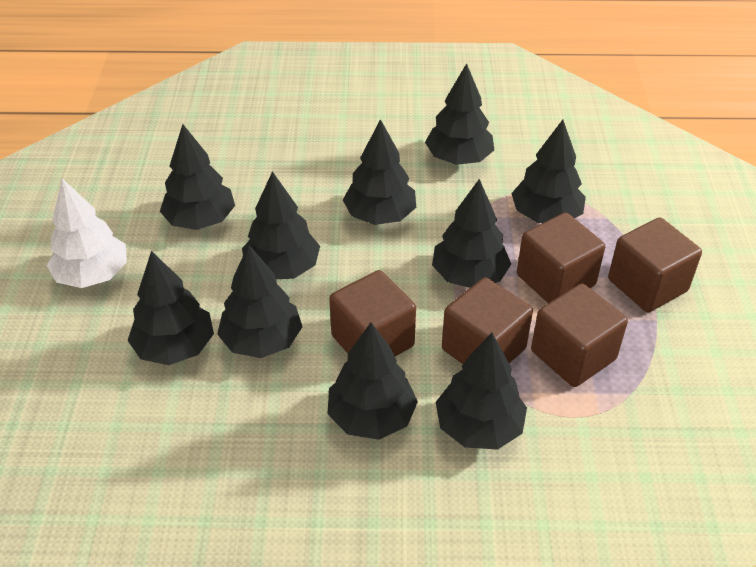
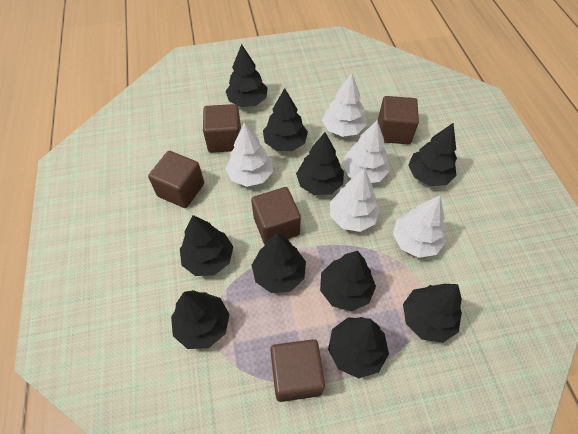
white tree: 1 -> 5

